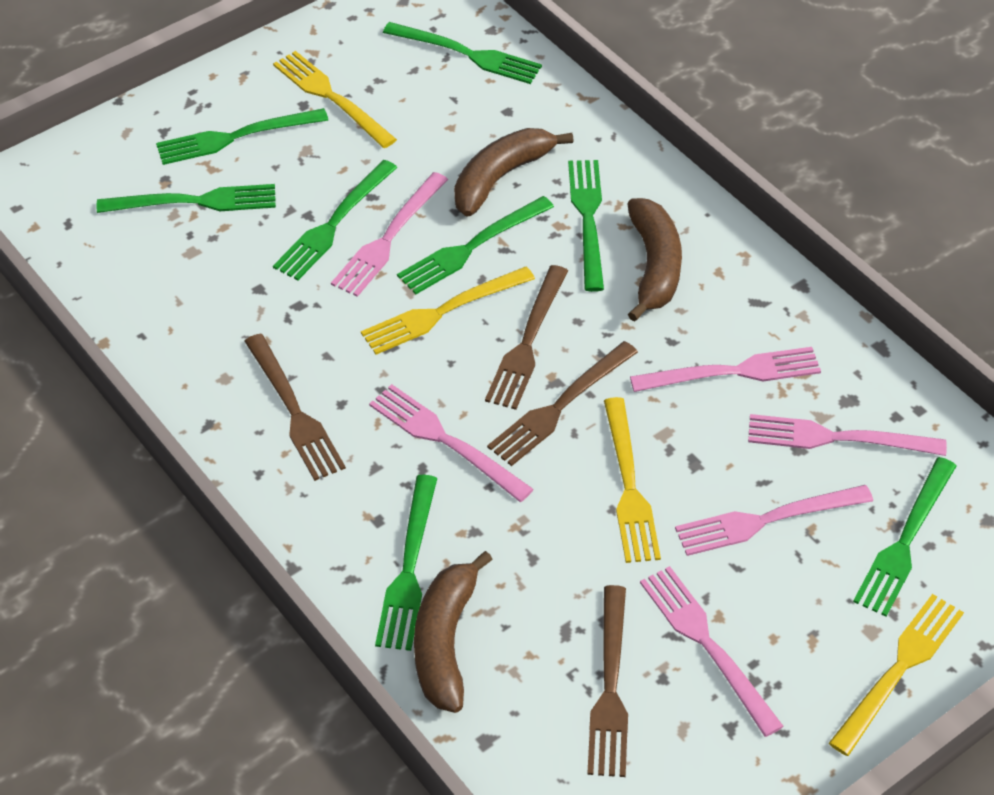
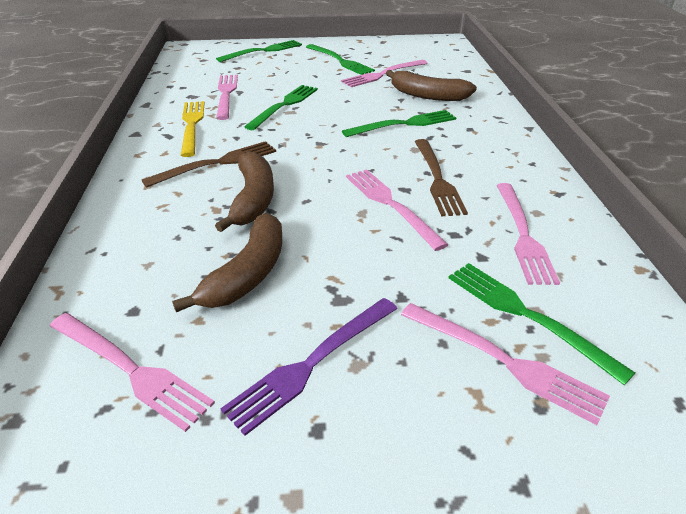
brown fork: 4 -> 2
green fork: 8 -> 5
purple fork: 0 -> 1
yellow fork: 4 -> 1

